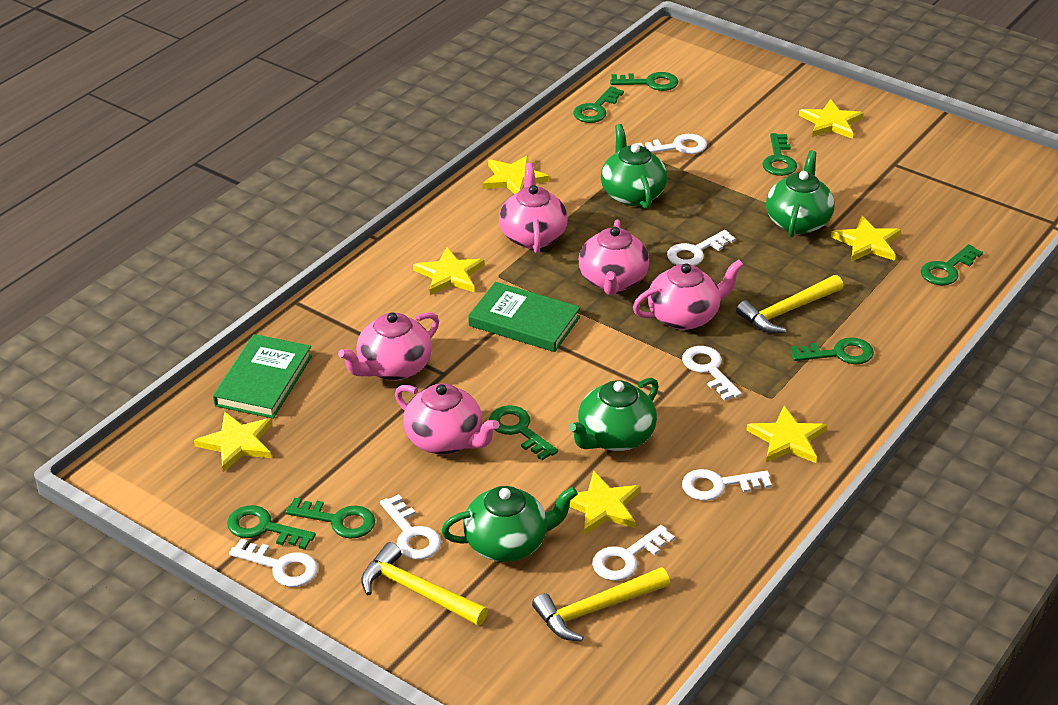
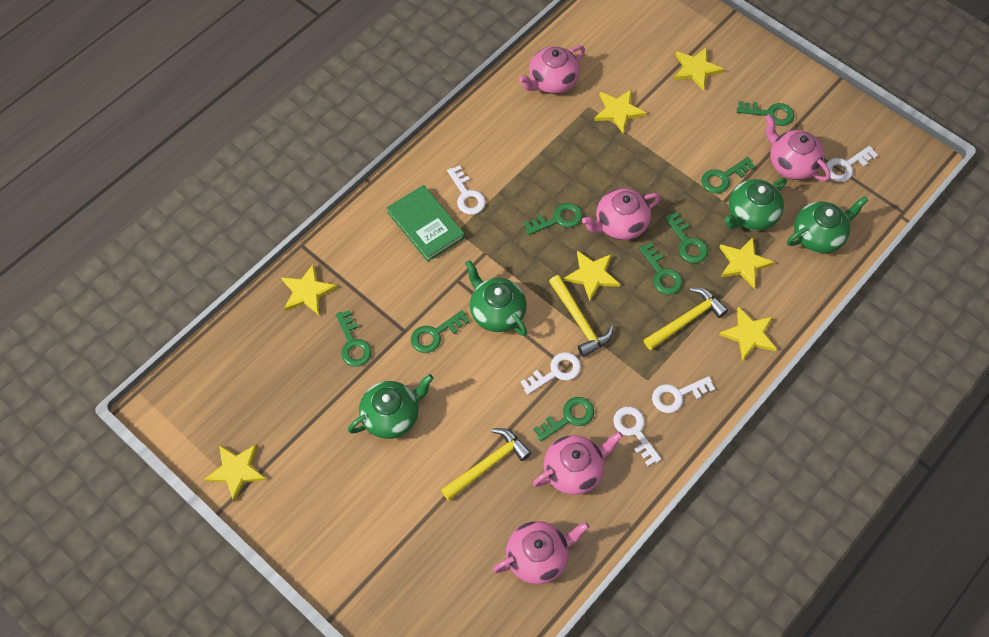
green book: 2 -> 1
white key: 7 -> 5

